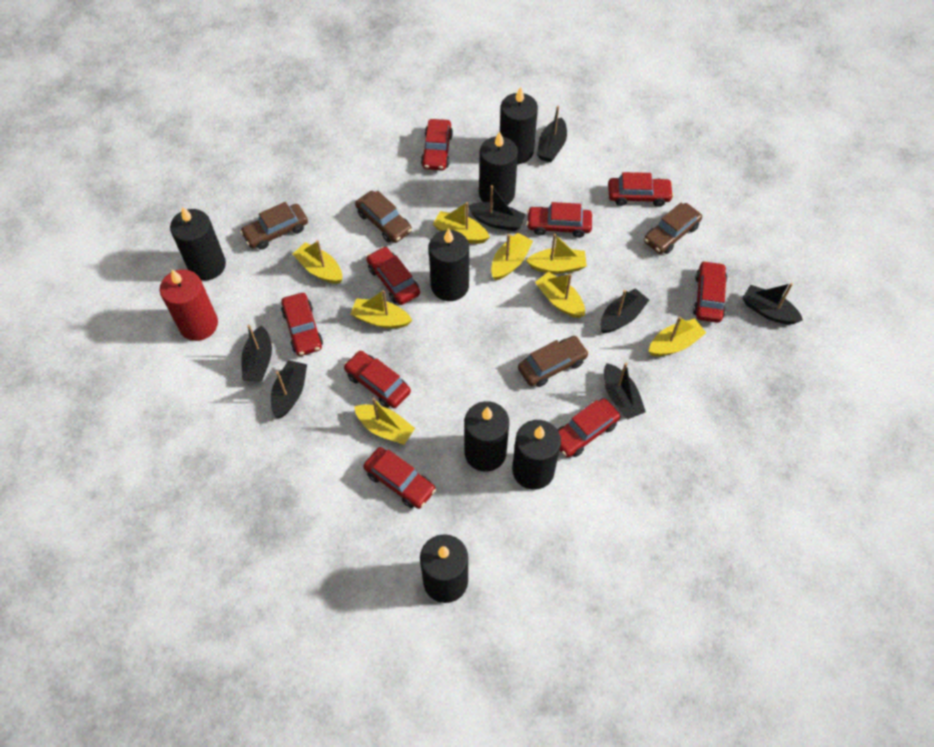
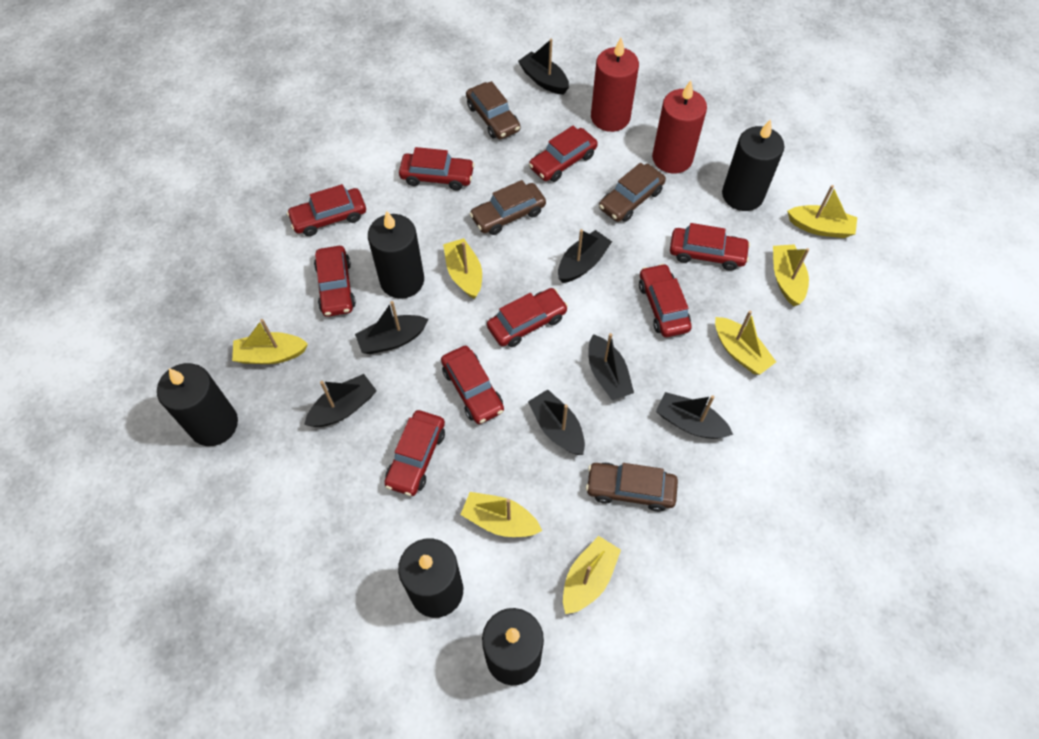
black candle: 7 -> 5
red candle: 1 -> 2
yellow boat: 8 -> 7

